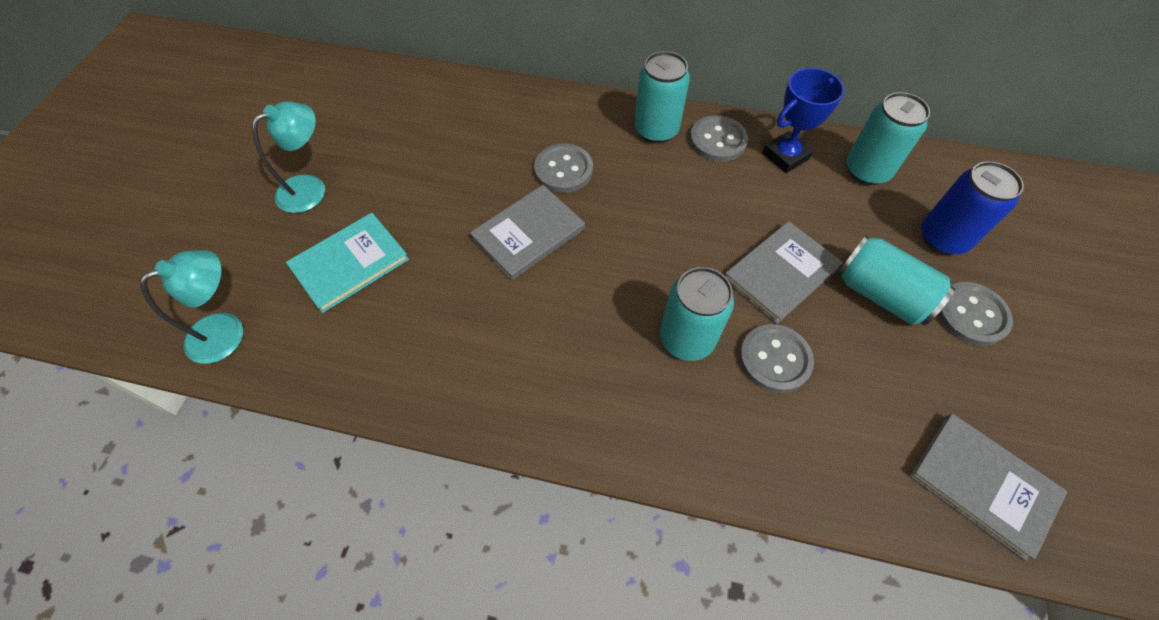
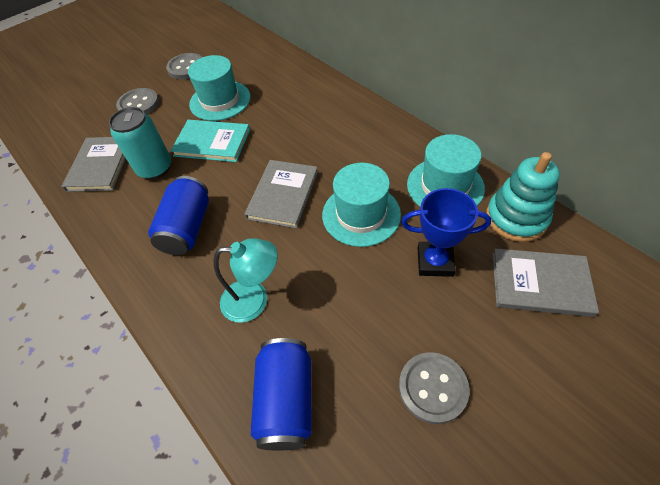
blue can: 1 -> 2
grey button: 4 -> 3
turquoise can: 4 -> 1
turquoise hat: 0 -> 3
turquoise lamp: 2 -> 1
turquoise stacking toy: 0 -> 1

